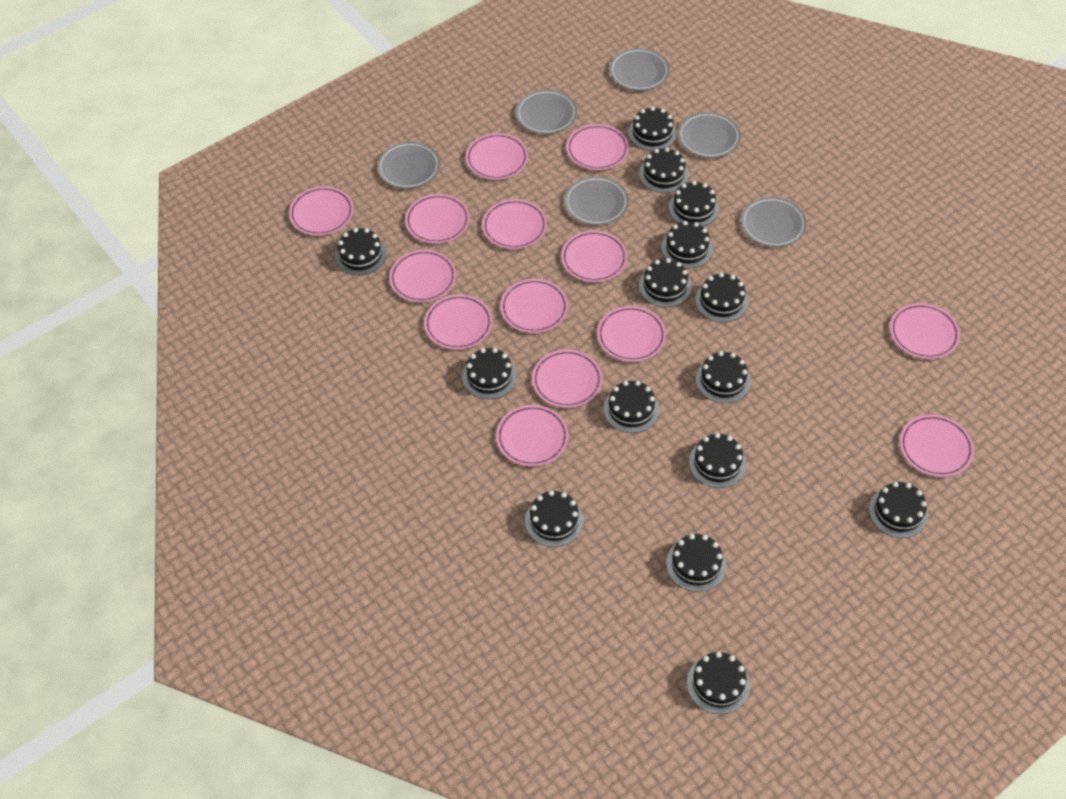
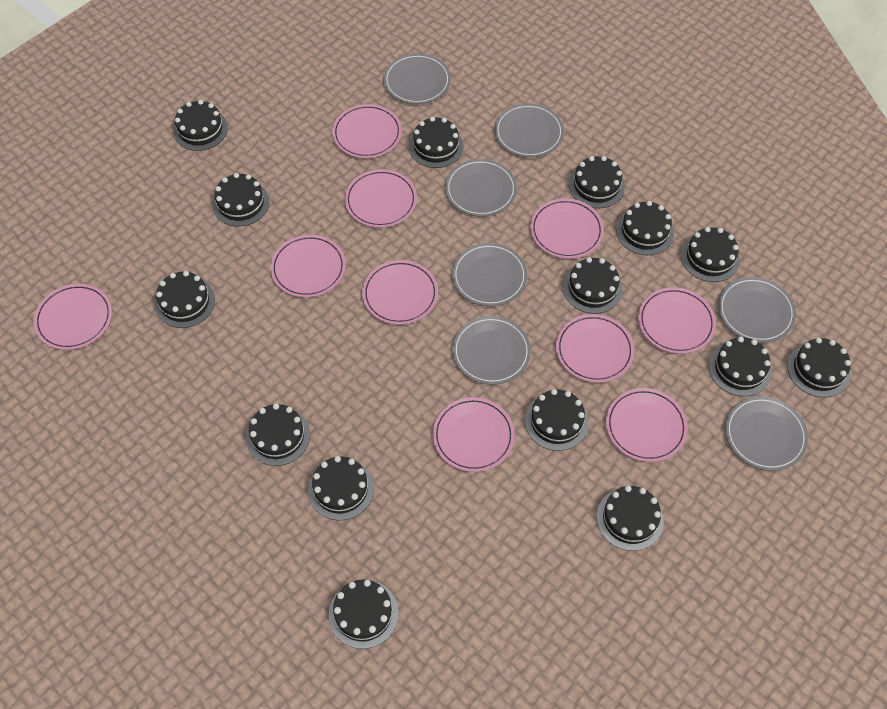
grey plate: 6 -> 7
pink plate: 14 -> 10

